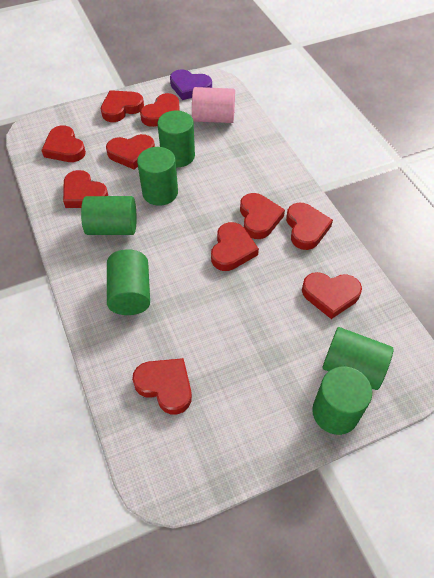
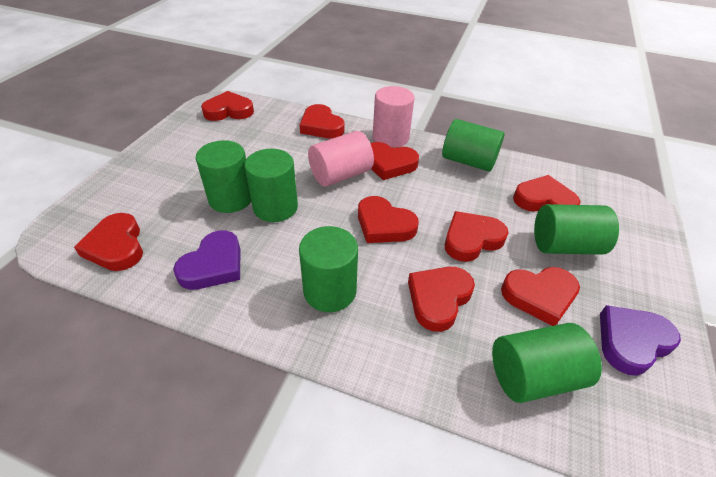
pink cylinder: 1 -> 2
purple heart: 1 -> 2
red heart: 10 -> 9

